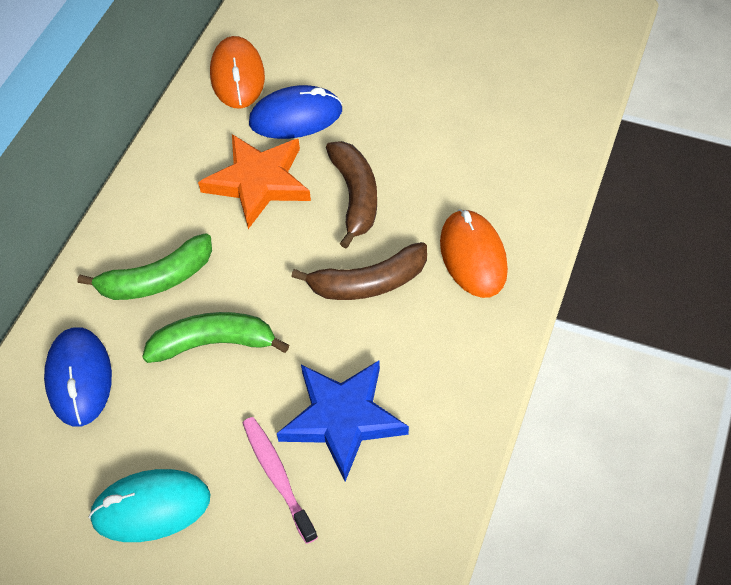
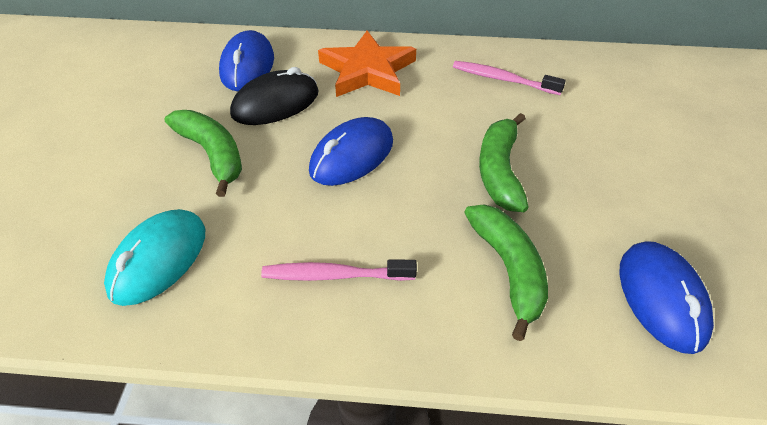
black mouse: 0 -> 1
blue mouse: 2 -> 3
blue star: 1 -> 0
brown banana: 2 -> 0
green banana: 2 -> 3
orange mouse: 2 -> 0
pink toothbrush: 1 -> 2

